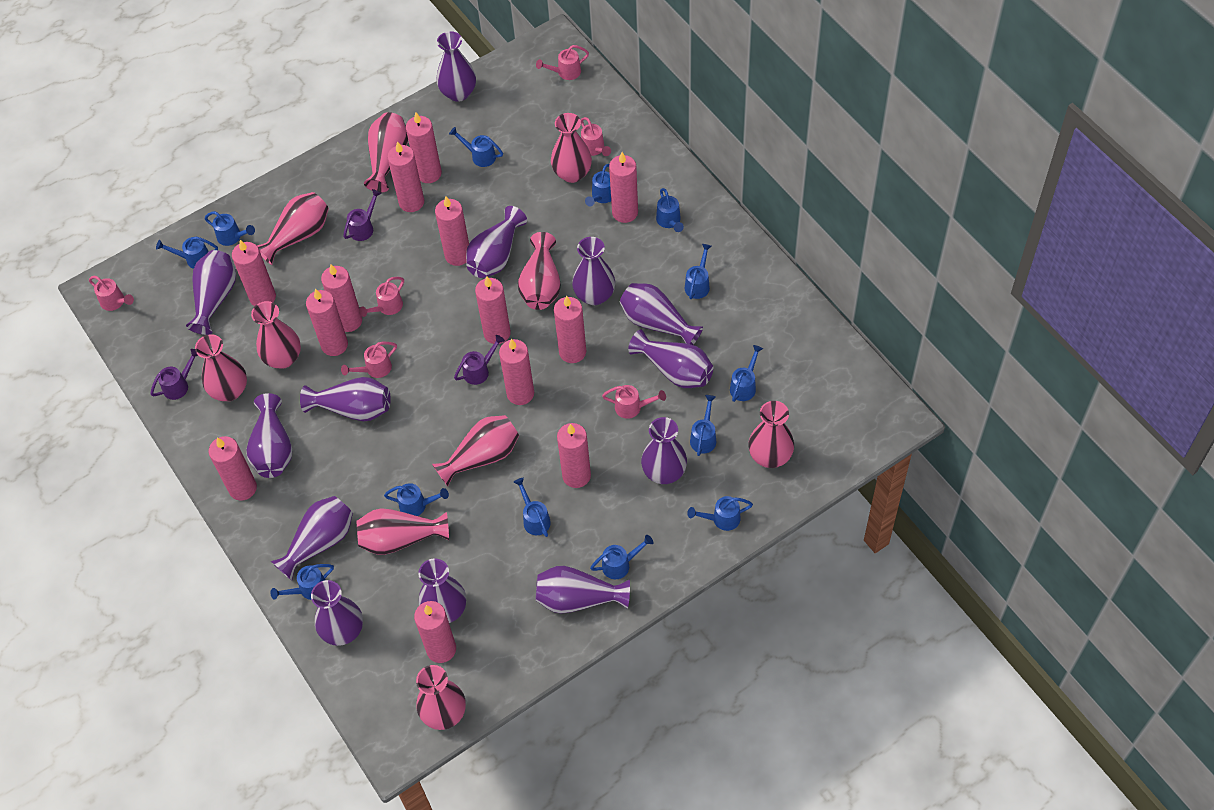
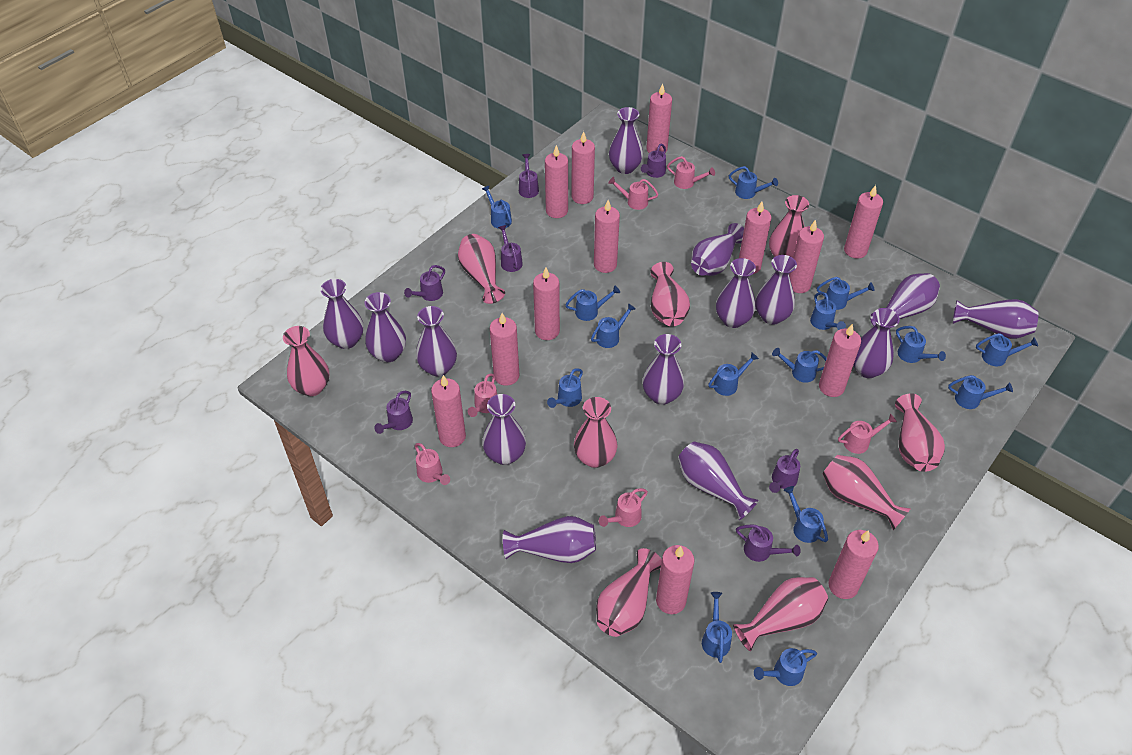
blue watering can: 13 -> 15
pink vase: 10 -> 9
purple vase: 13 -> 14
purple watering can: 3 -> 7

